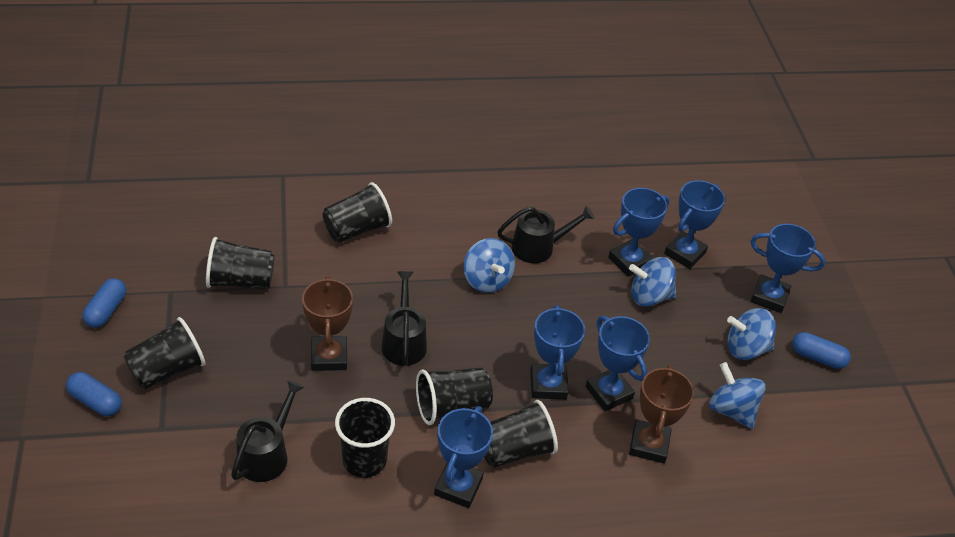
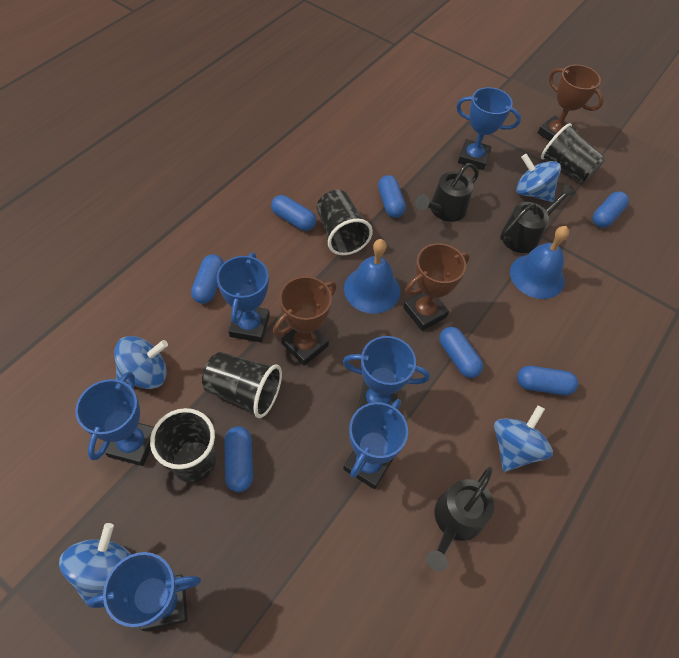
black cup: 6 -> 4
blue bell: 0 -> 2
blue capsule: 3 -> 7
brown trophy: 2 -> 3

